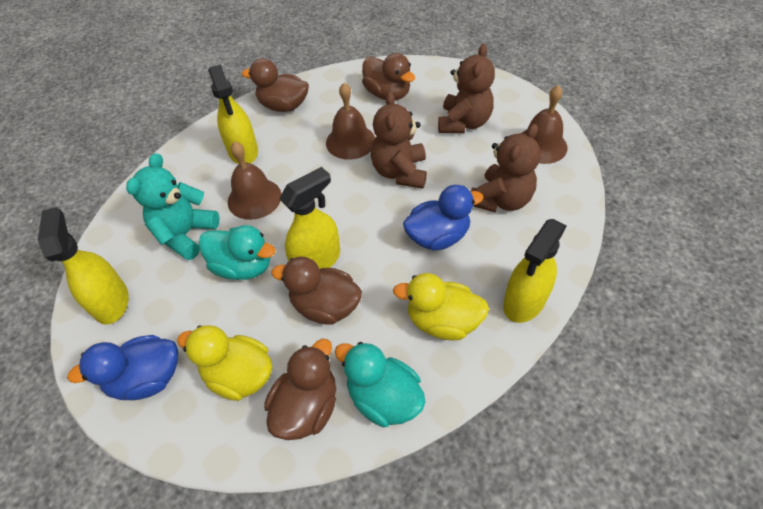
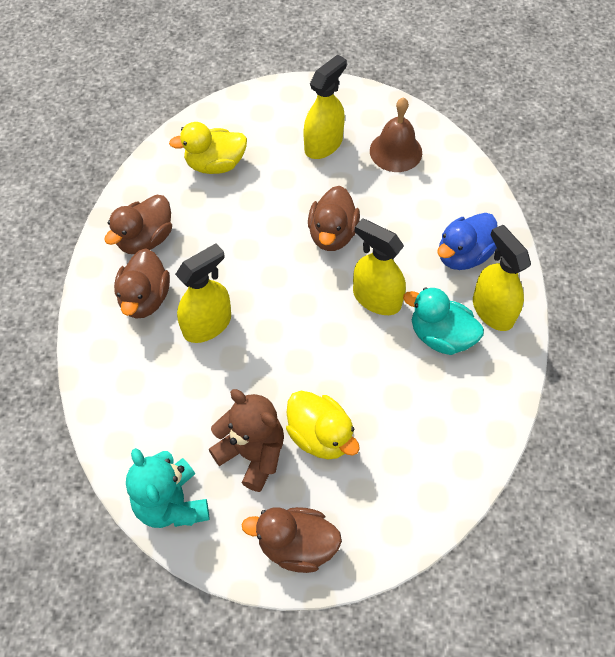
blue duck: 2 -> 1
brown bell: 3 -> 1
brown teddy bear: 3 -> 1
turquoise duck: 2 -> 1

